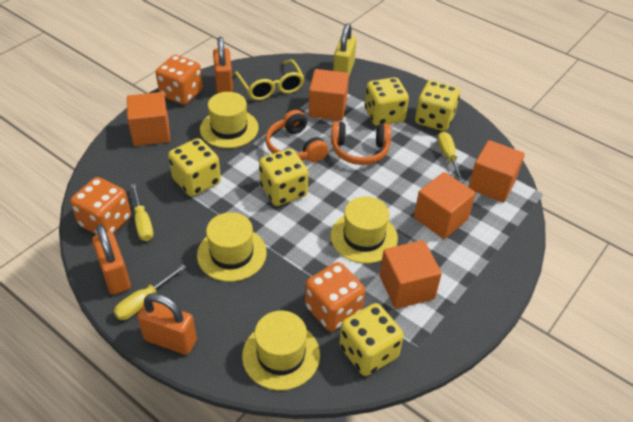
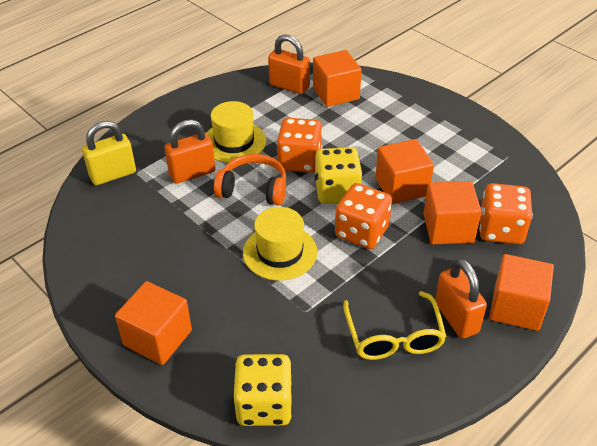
orange headphones: 2 -> 1
yellow dice: 5 -> 2
yellow hat: 4 -> 2
yellow screwdriver: 3 -> 0

